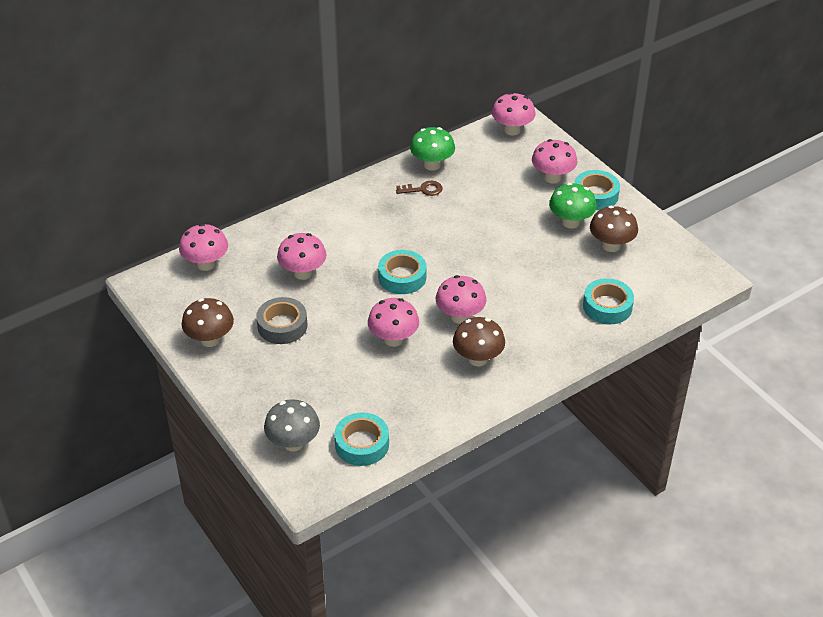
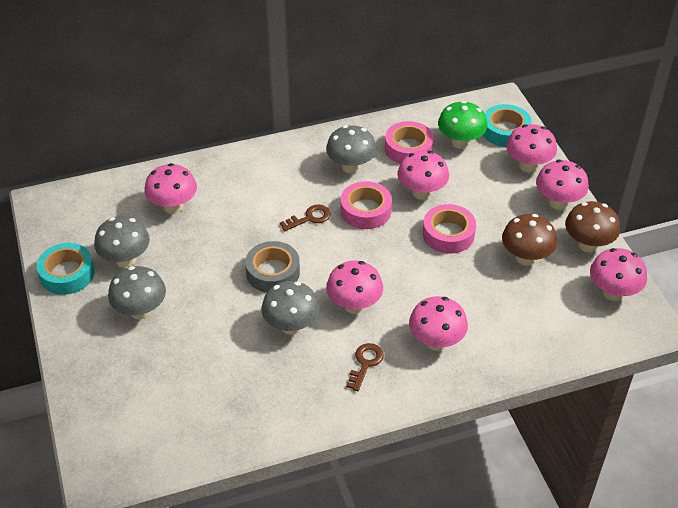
brown key: 1 -> 2
brown mushroom: 3 -> 2
green mushroom: 2 -> 1
grey mushroom: 1 -> 4
pink mushroom: 6 -> 7
pink tape: 0 -> 3
turquoise tape: 4 -> 2

